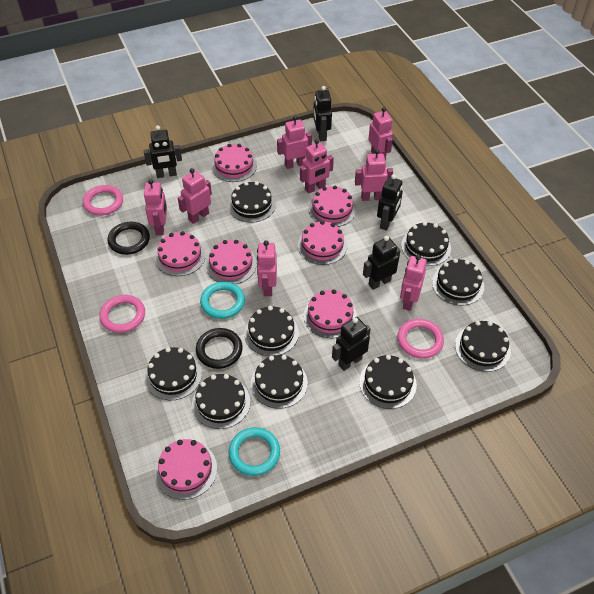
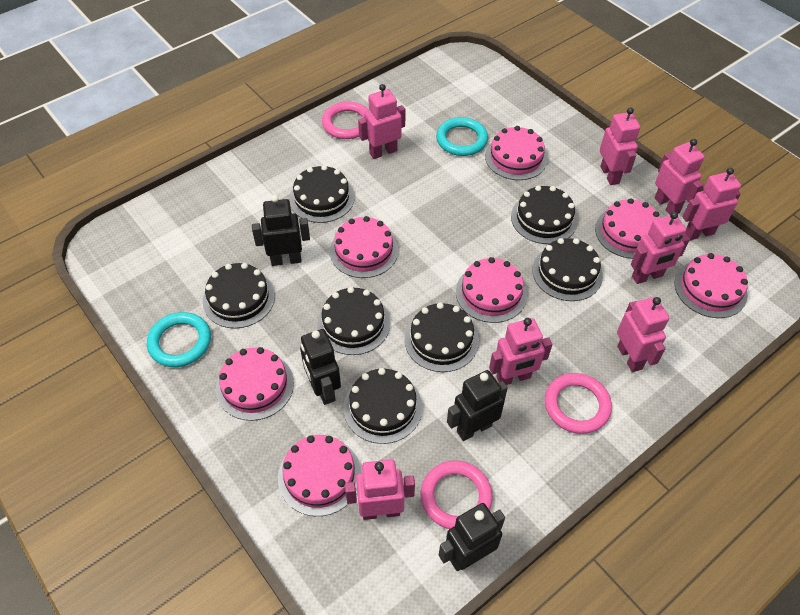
black cake: 9 -> 7
black ring: 2 -> 0
black robot: 5 -> 4

